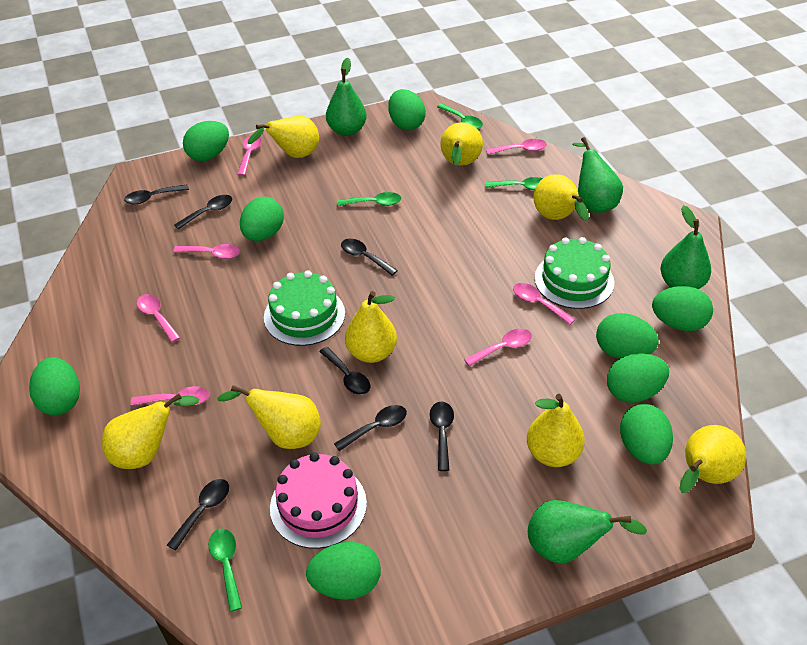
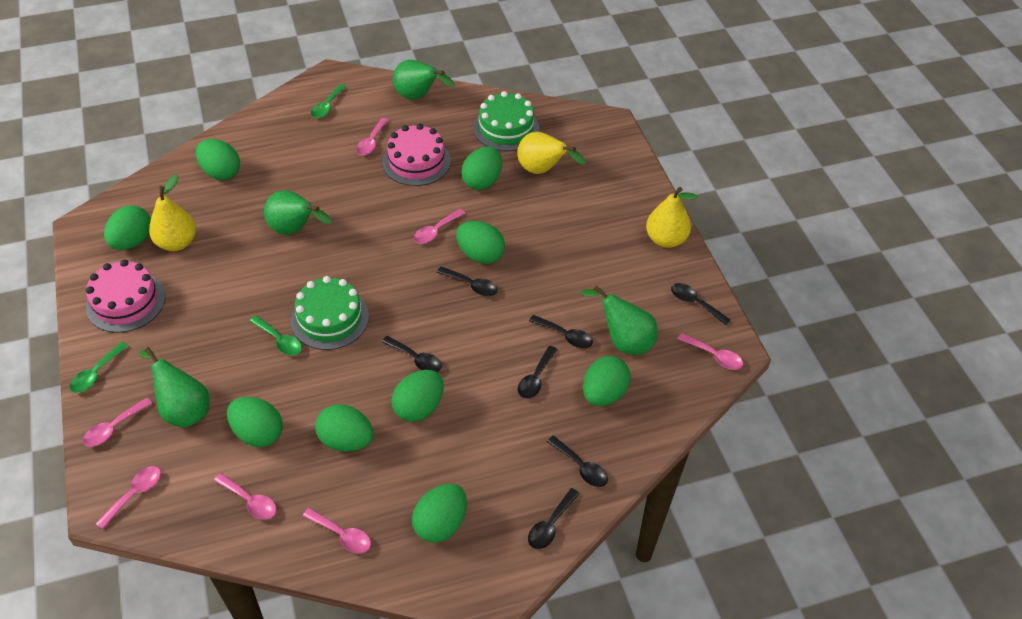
green spoon: 4 -> 3
pink cake: 1 -> 2
yellow pear: 8 -> 3

